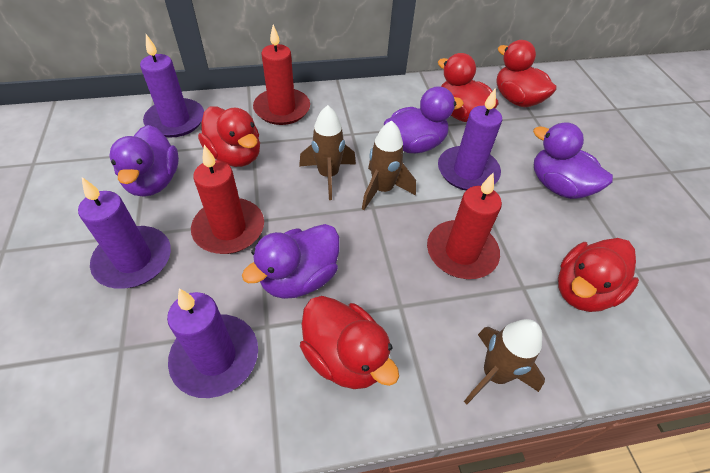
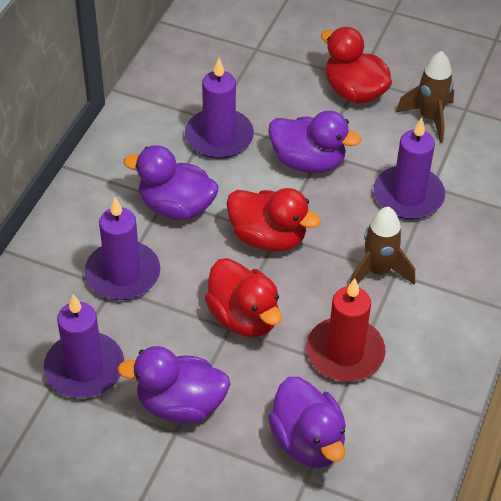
brown rocket: 3 -> 2
red candle: 3 -> 1
red duck: 5 -> 3

